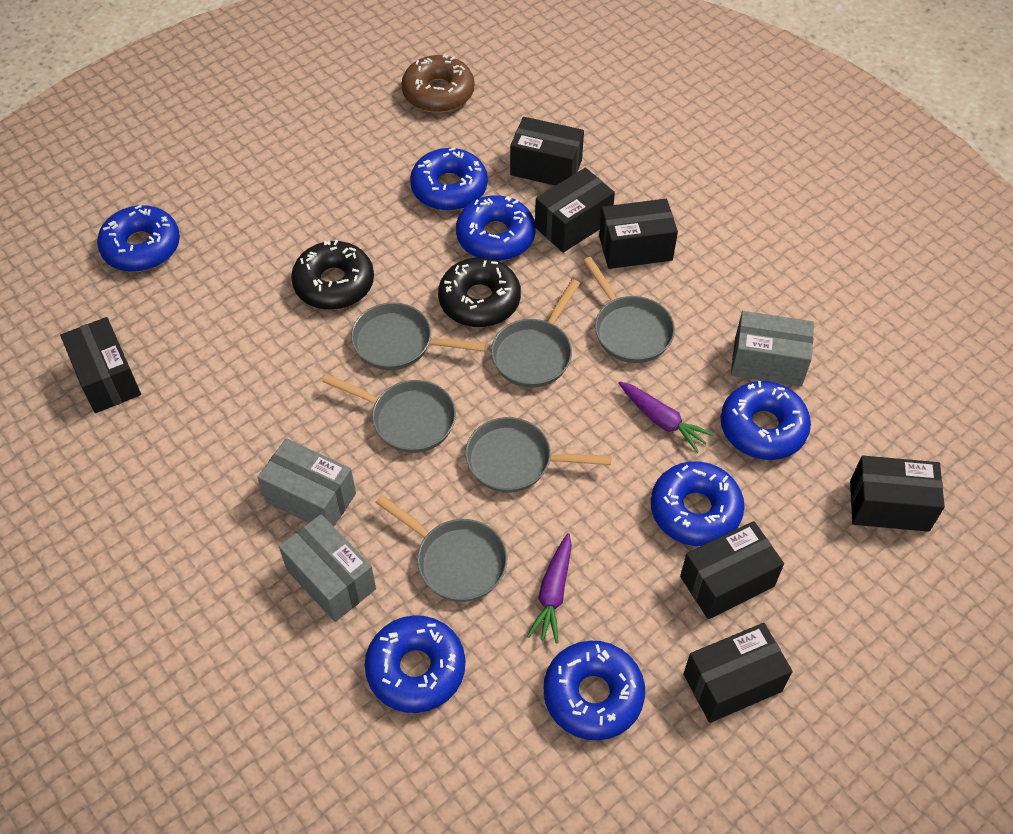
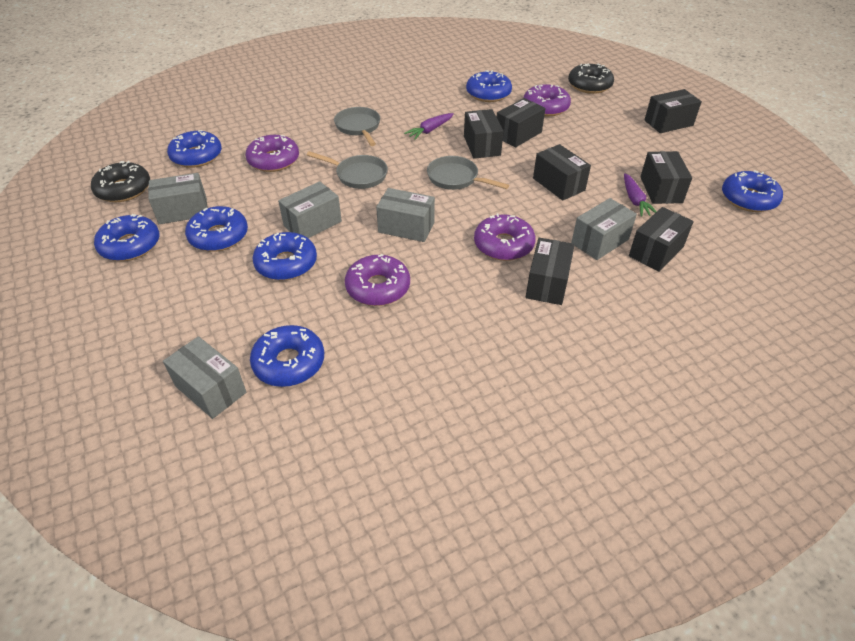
brown donut: 1 -> 0
grey box: 3 -> 5
grey pan: 6 -> 3
purple donut: 0 -> 4

